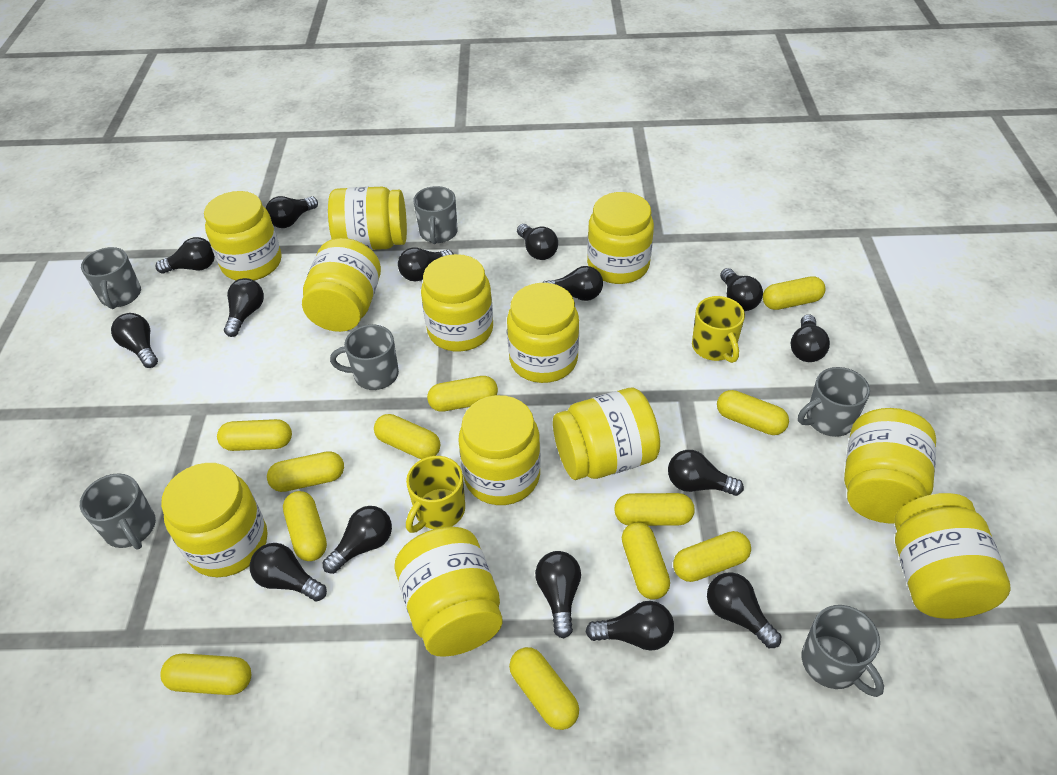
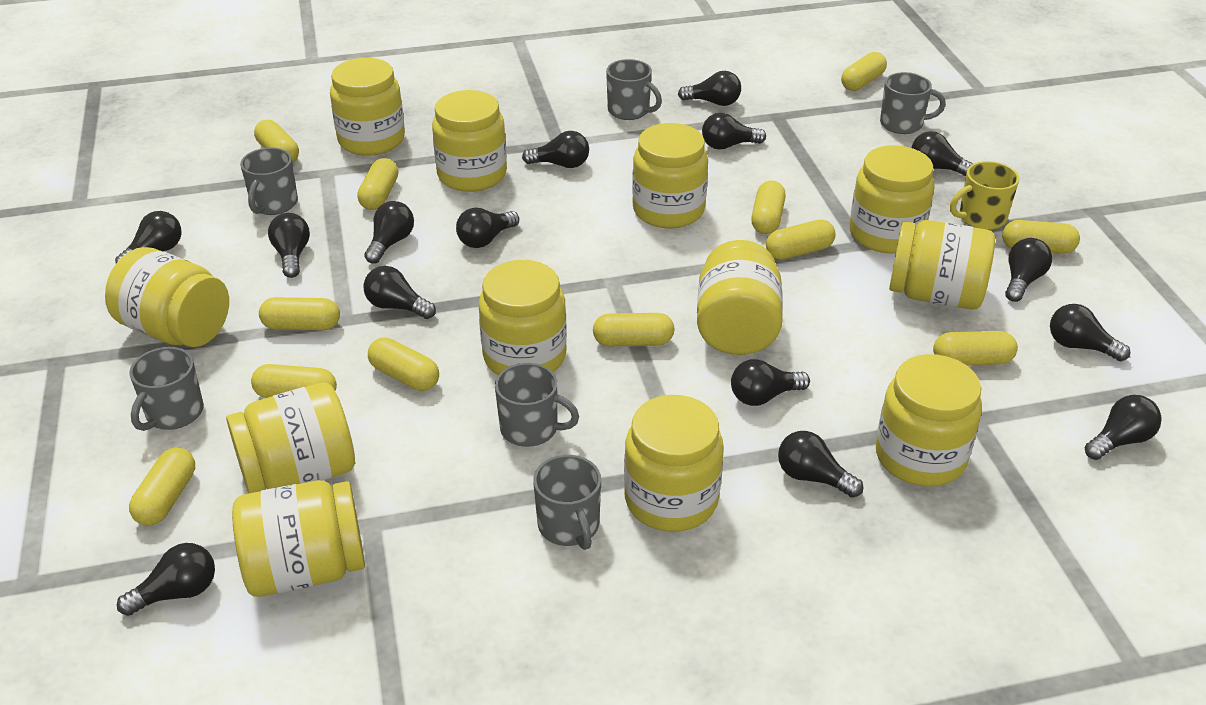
yellow mug: 2 -> 1

